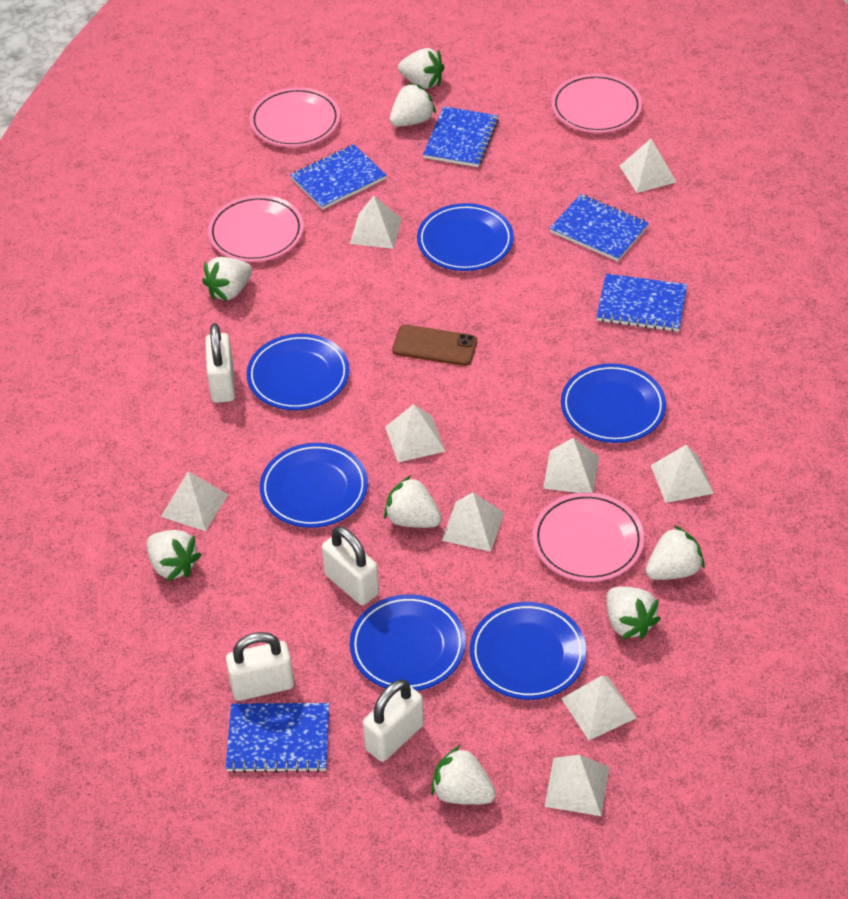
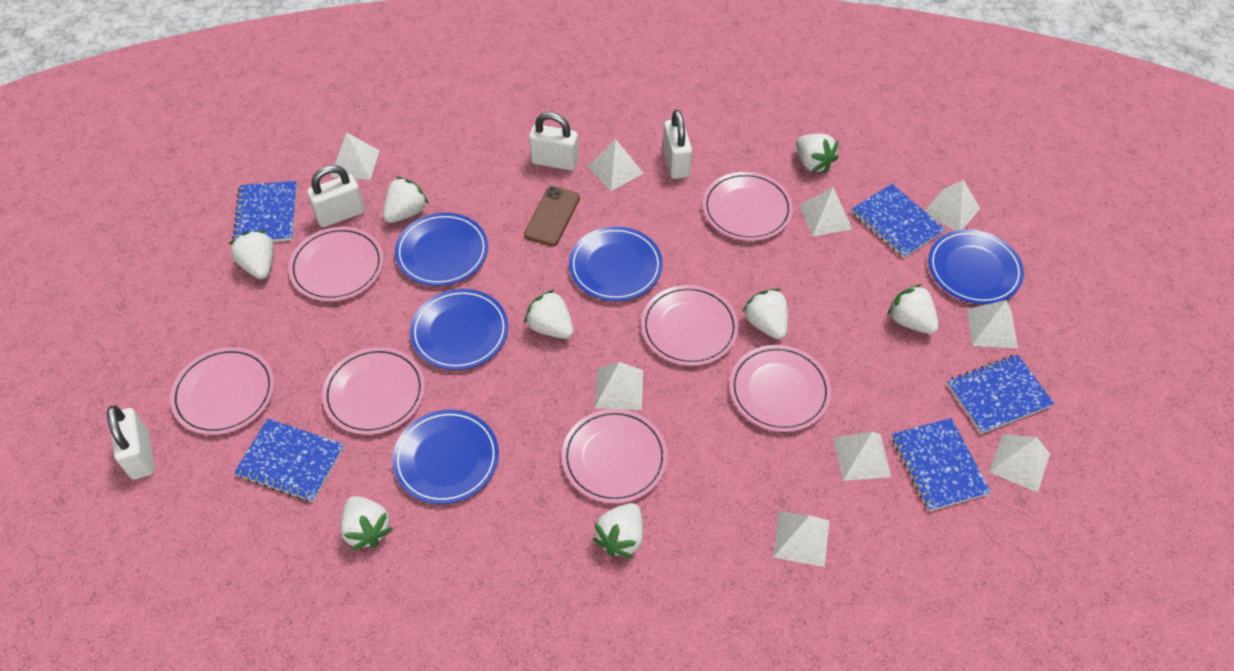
blue plate: 6 -> 5
pink plate: 4 -> 7

